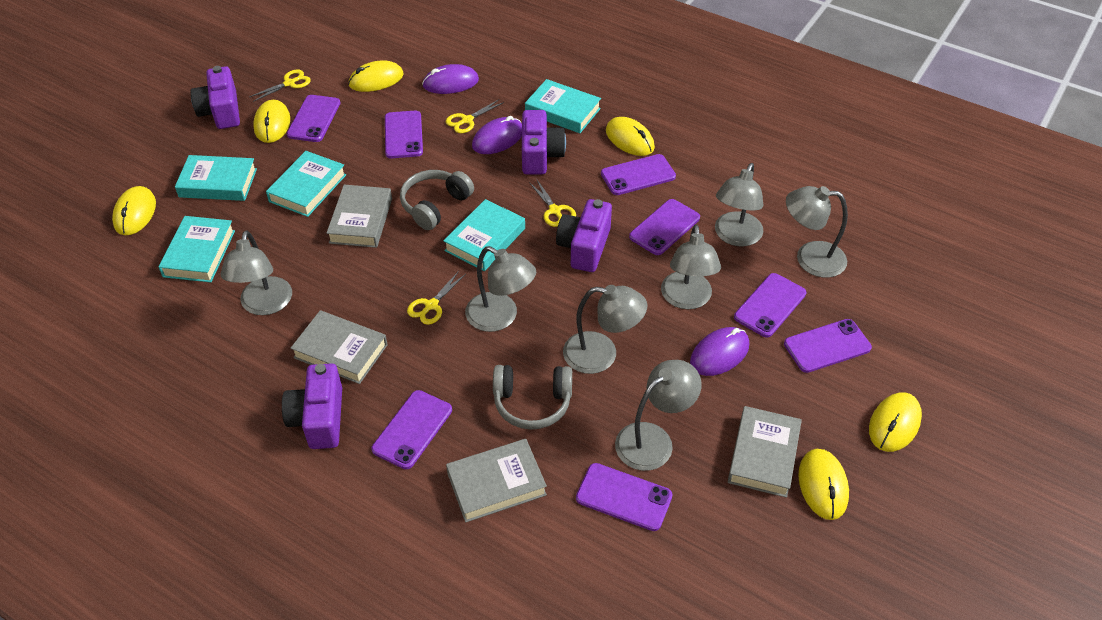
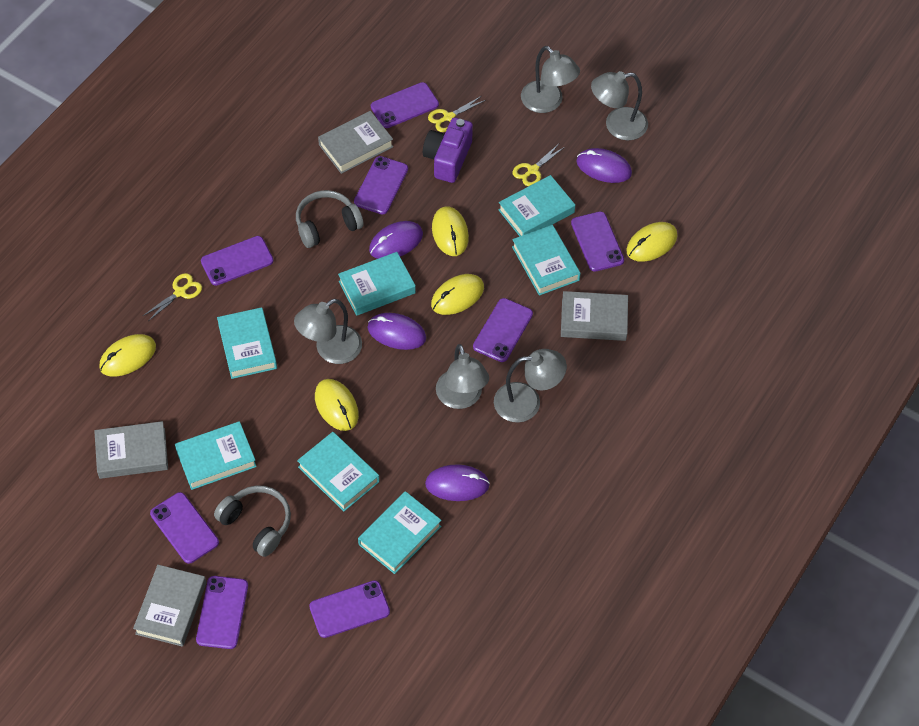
grey lamp: 7 -> 5
purple camera: 4 -> 1
purple mouse: 3 -> 4
turquoise book: 5 -> 7
yellow mouse: 6 -> 5
yellow scissors: 4 -> 3

